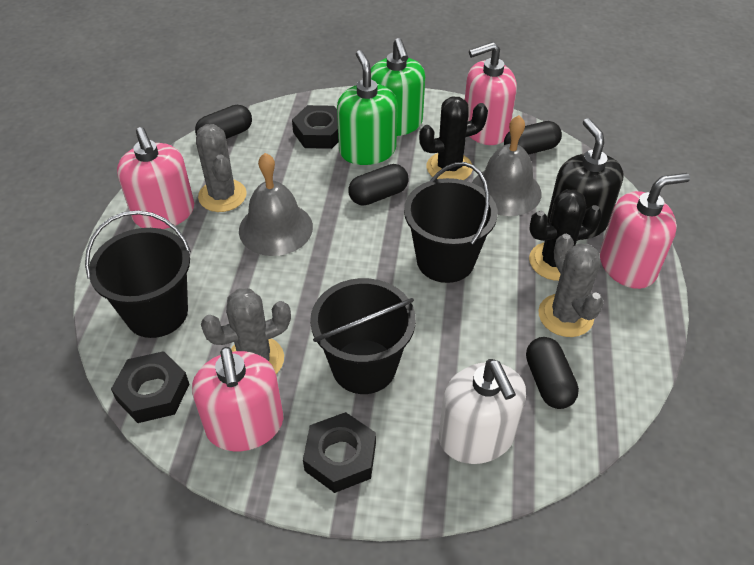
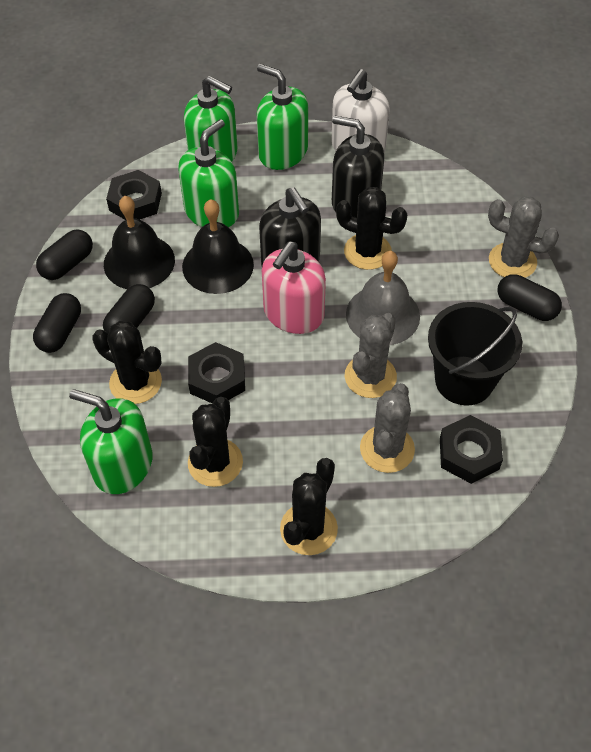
black bell: 0 -> 2
black bucket: 3 -> 1
black cactus: 2 -> 4
black soap dispenser: 1 -> 2
green soap dispenser: 2 -> 4
grey bell: 2 -> 1
pink soap dispenser: 4 -> 1

